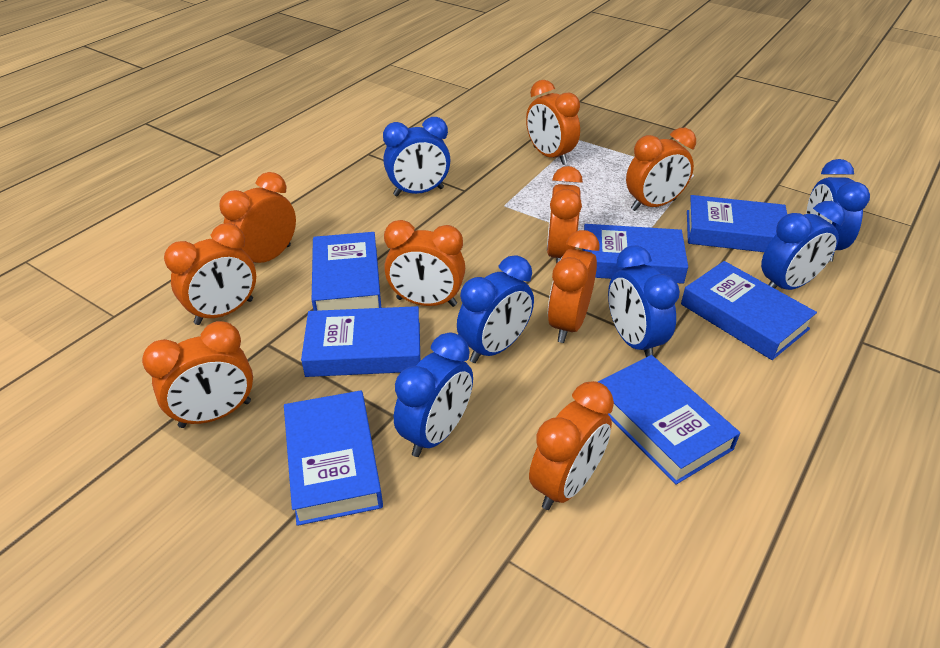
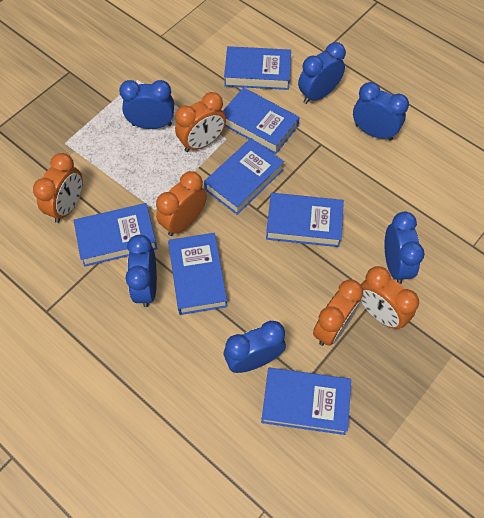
orange clock: 9 -> 5

